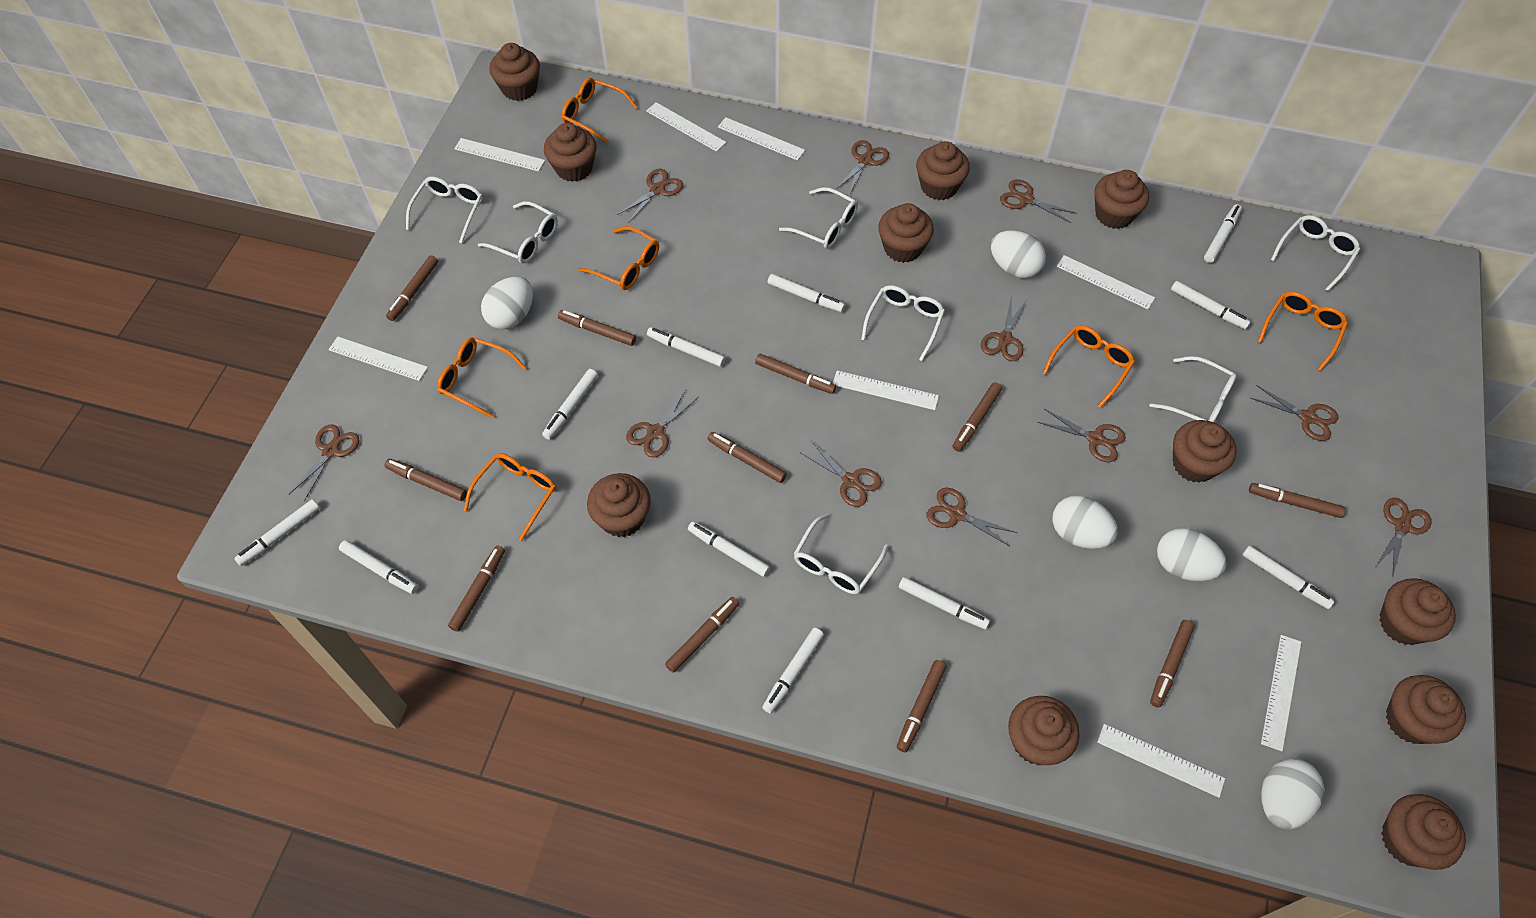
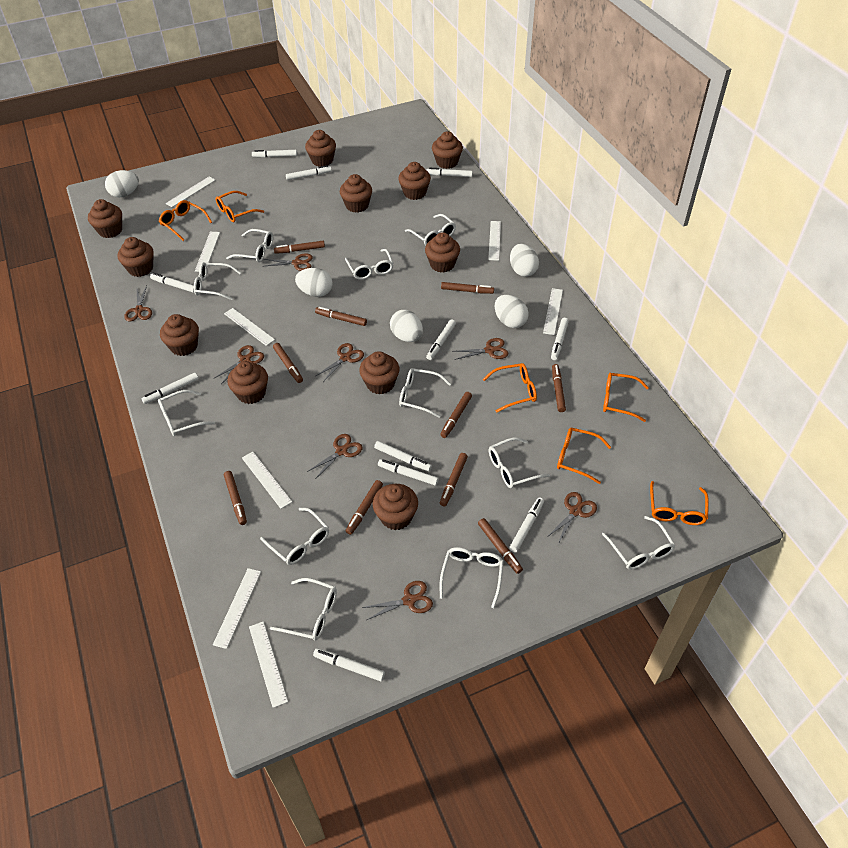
brown marker: 11 -> 10
brown scissors: 11 -> 8
white glasses: 7 -> 11

